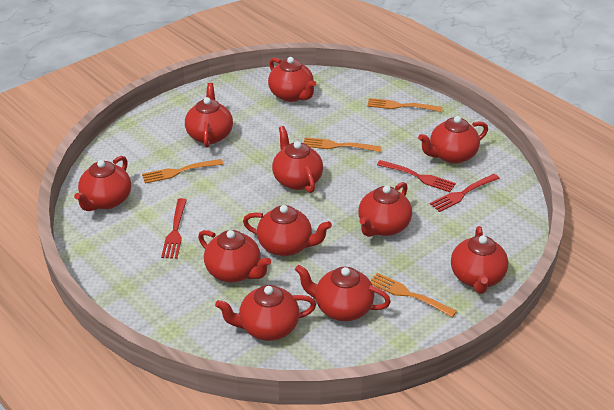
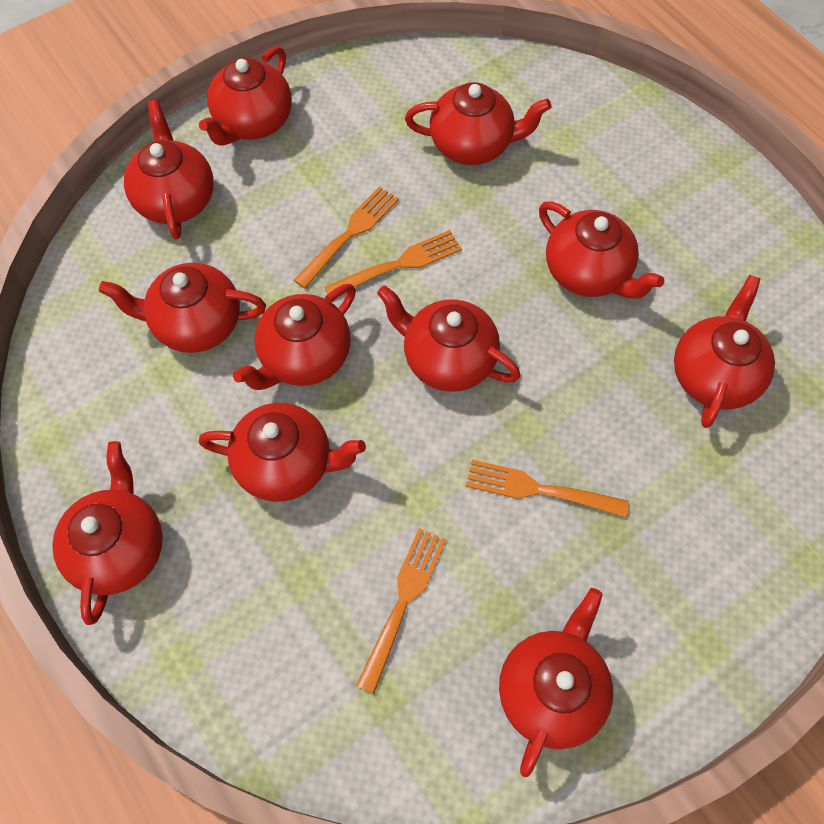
red fork: 3 -> 0

